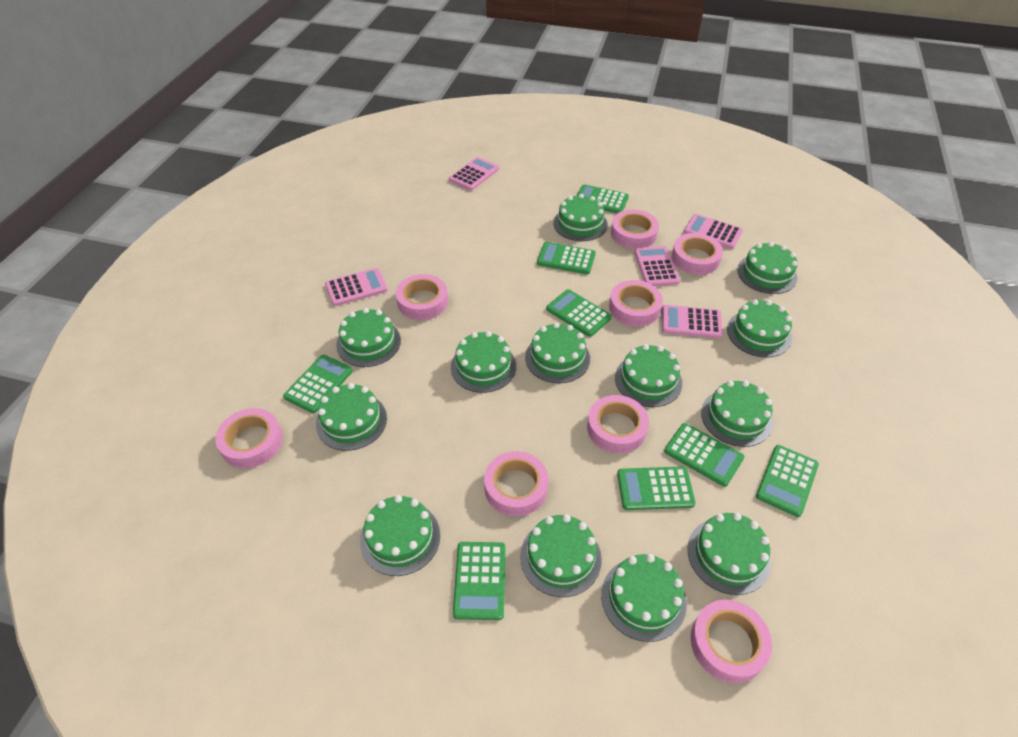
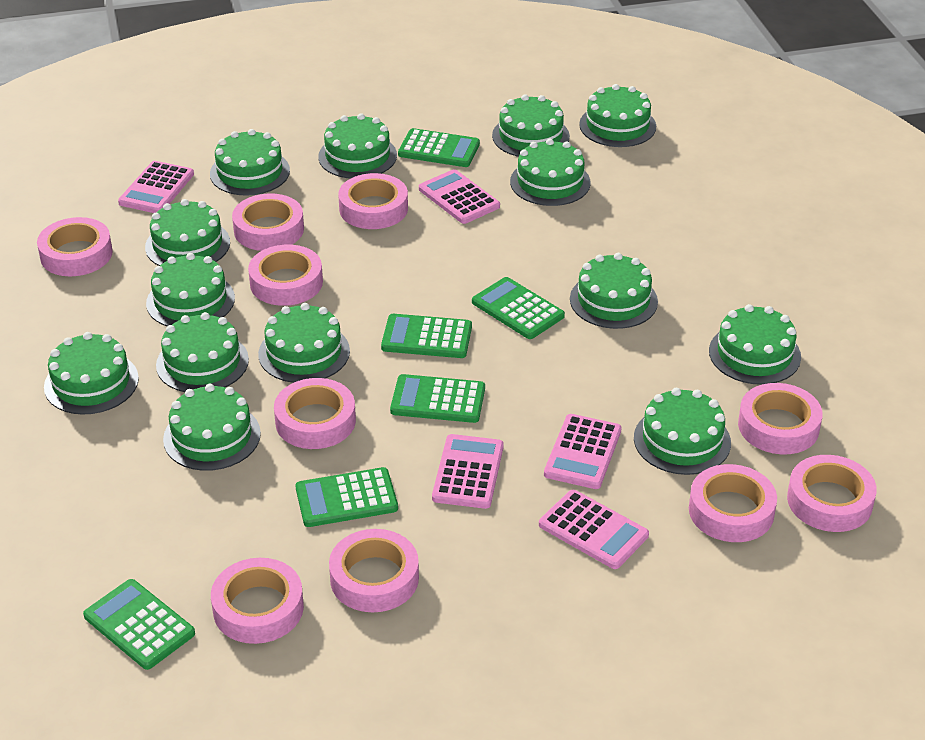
green cake: 13 -> 14
green calculator: 8 -> 6
pink tape: 8 -> 10

